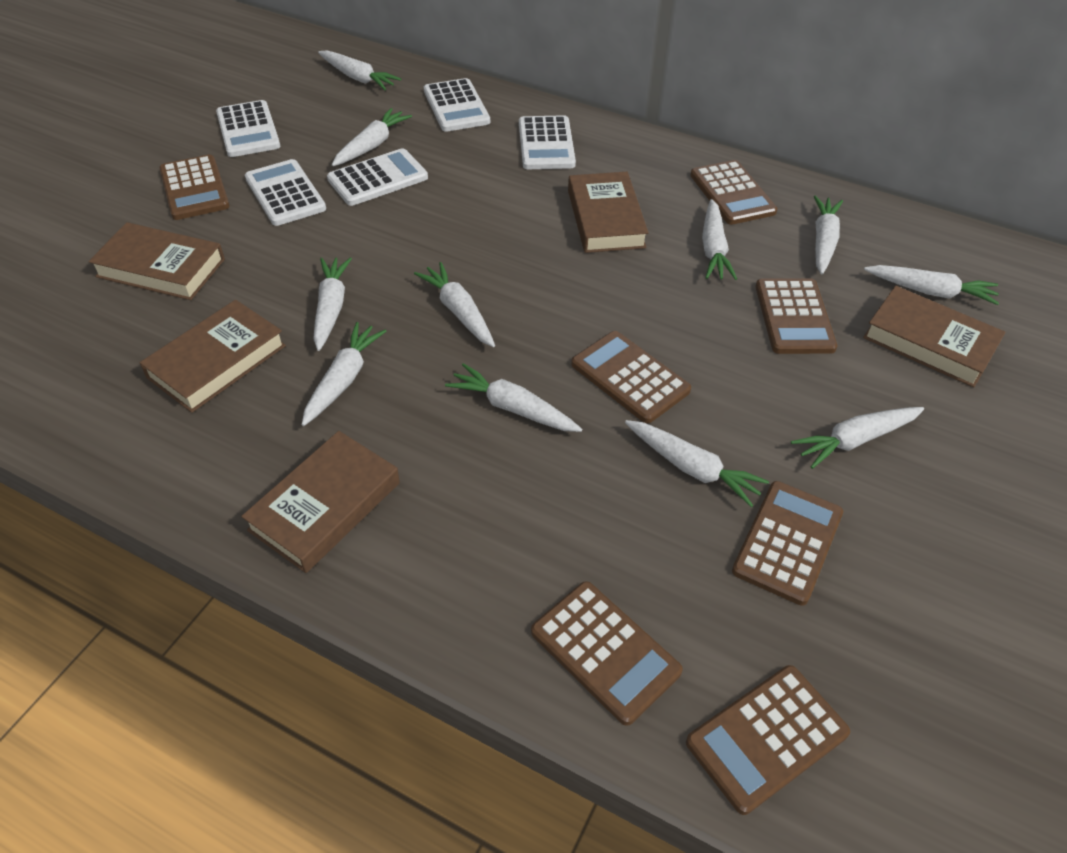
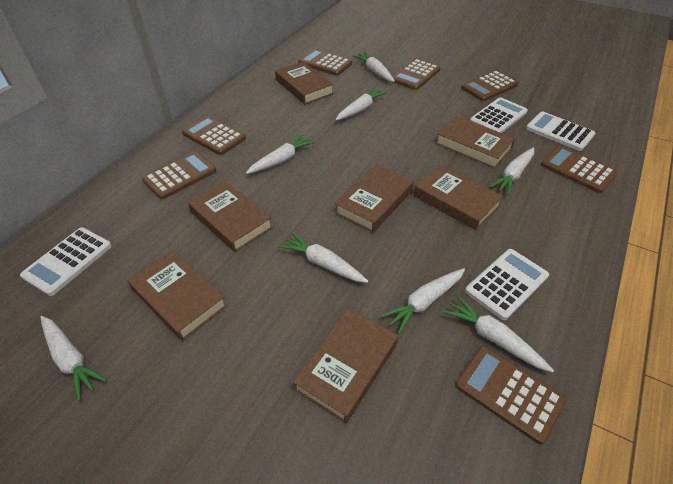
brown book: 5 -> 7
white calculator: 5 -> 4
white carrot: 11 -> 8

